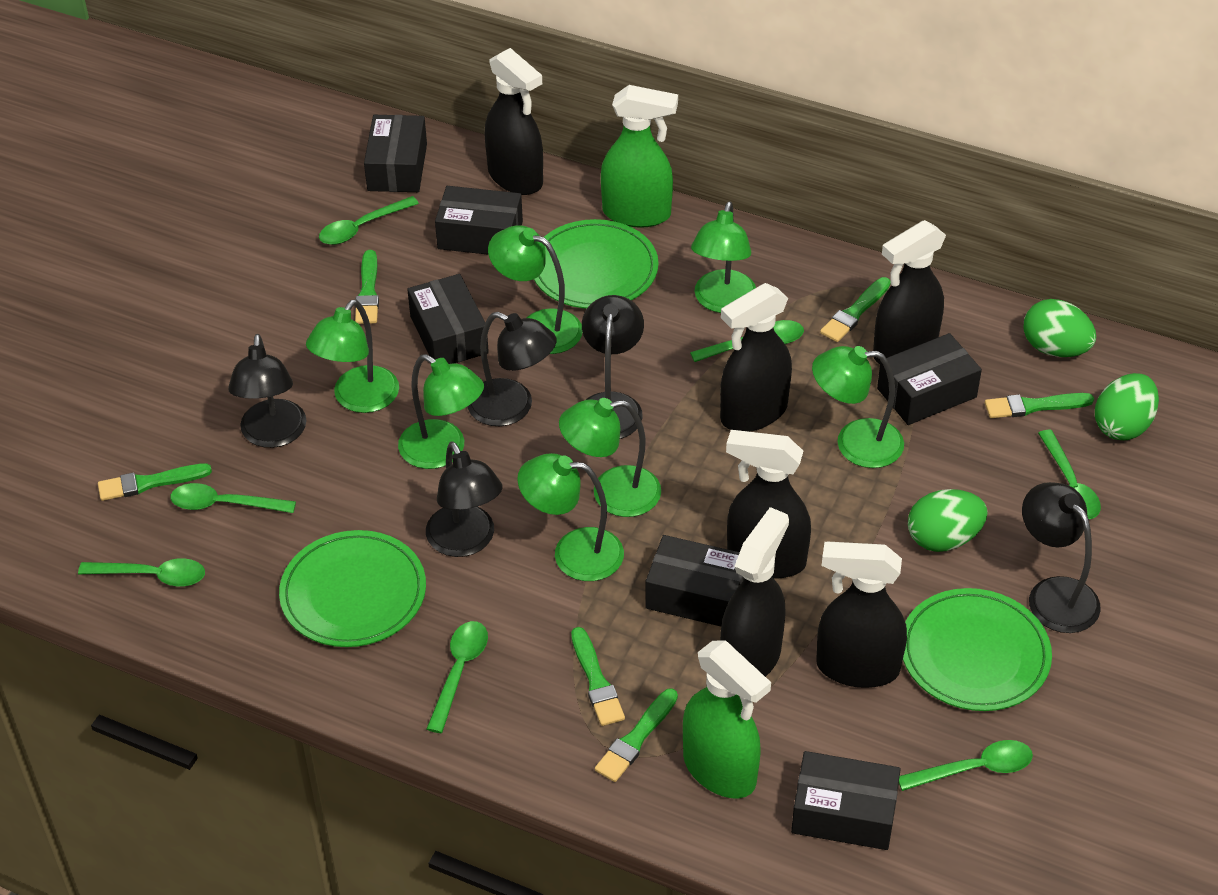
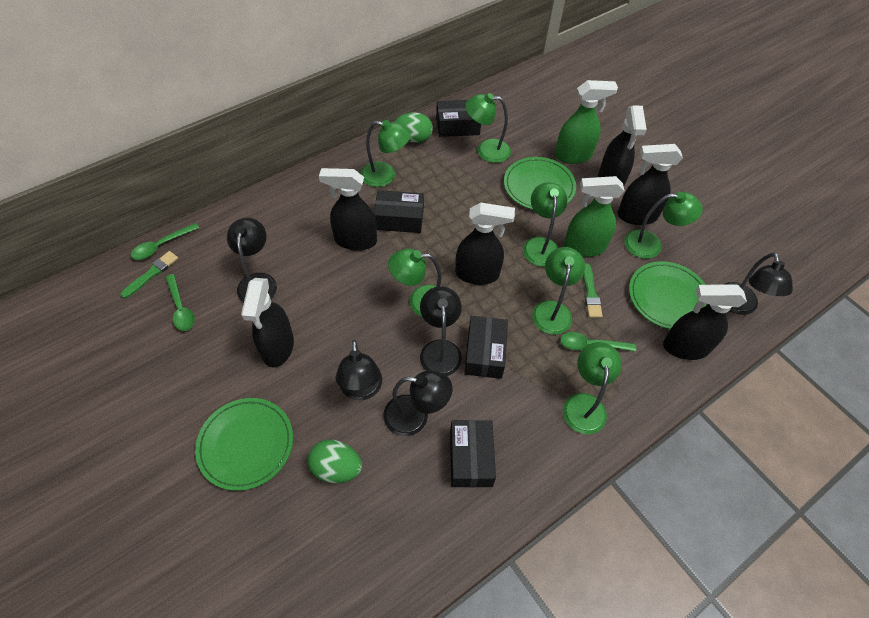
black box: 6 -> 4
green brush: 6 -> 2
green egg: 3 -> 2
green spoon: 7 -> 3

